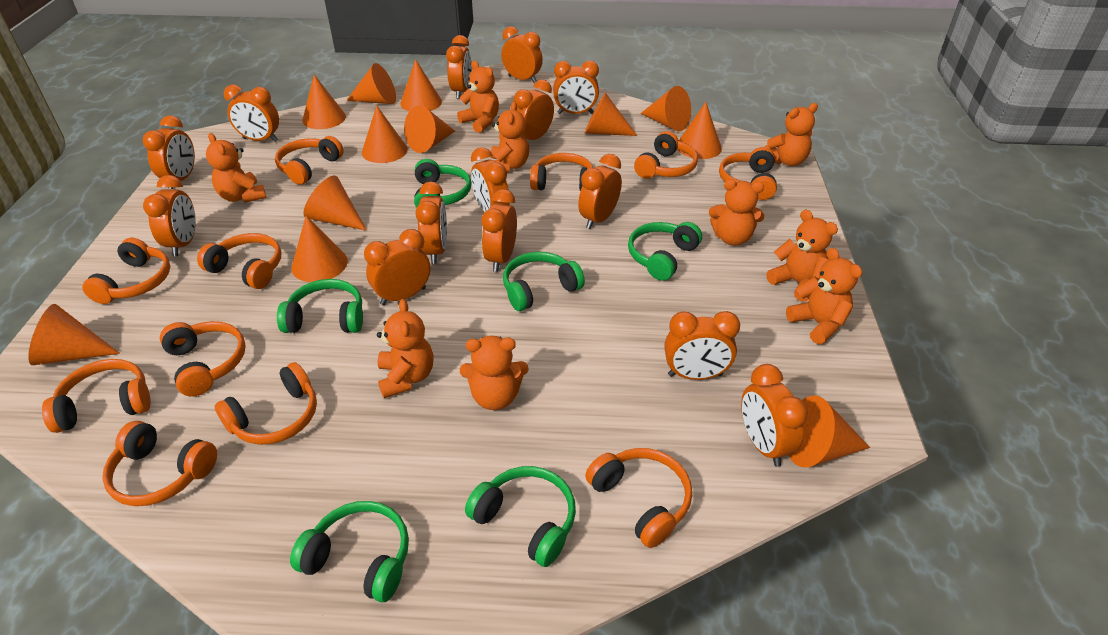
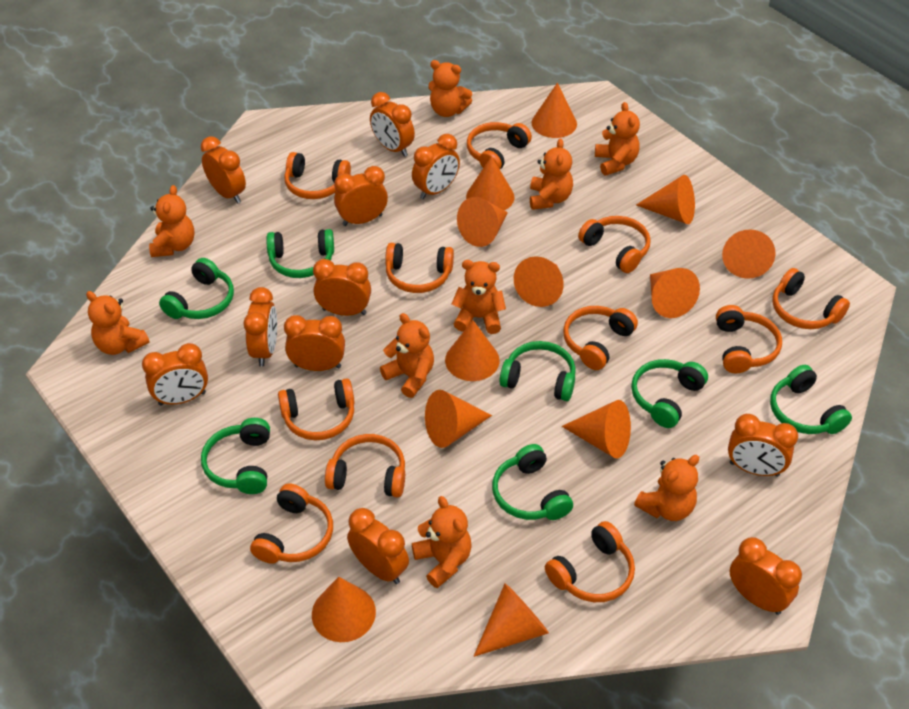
green headphones: 6 -> 7
orange clock: 14 -> 11

